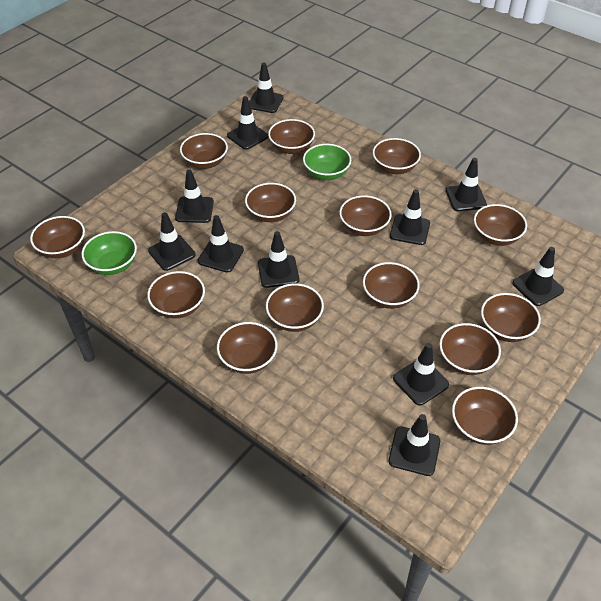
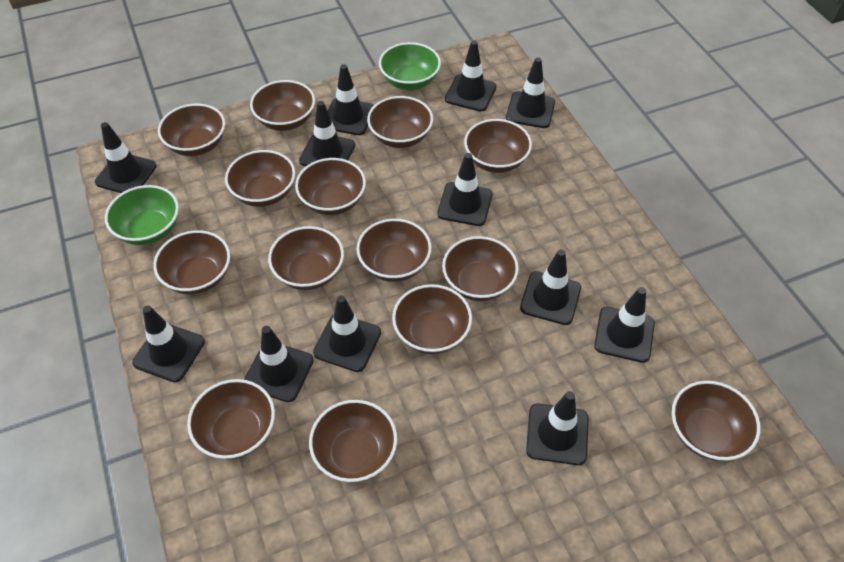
black traffic cone: 11 -> 12

